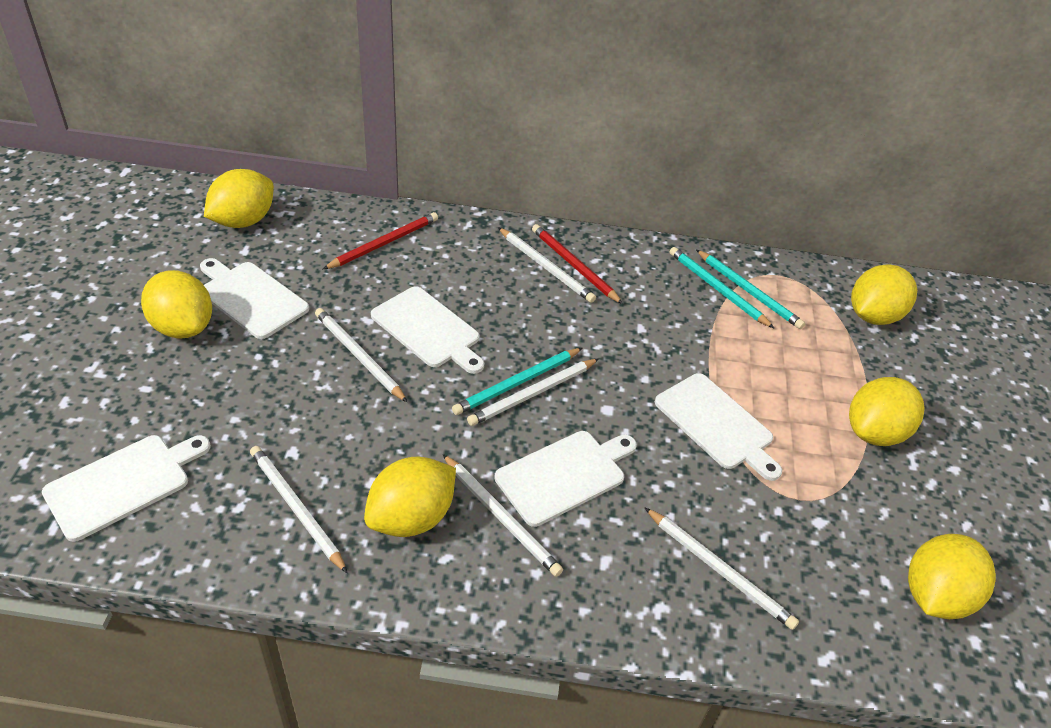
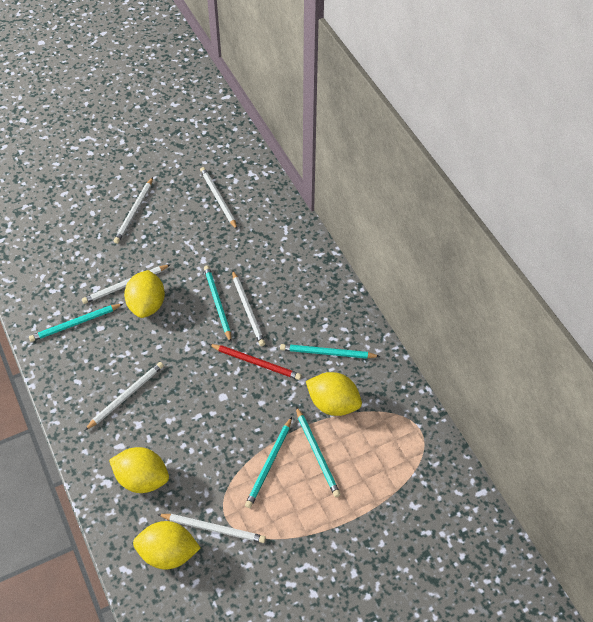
red pencil: 2 -> 1
turquoise pencil: 3 -> 5
white cutting board: 5 -> 0
yellow lemon: 6 -> 4

